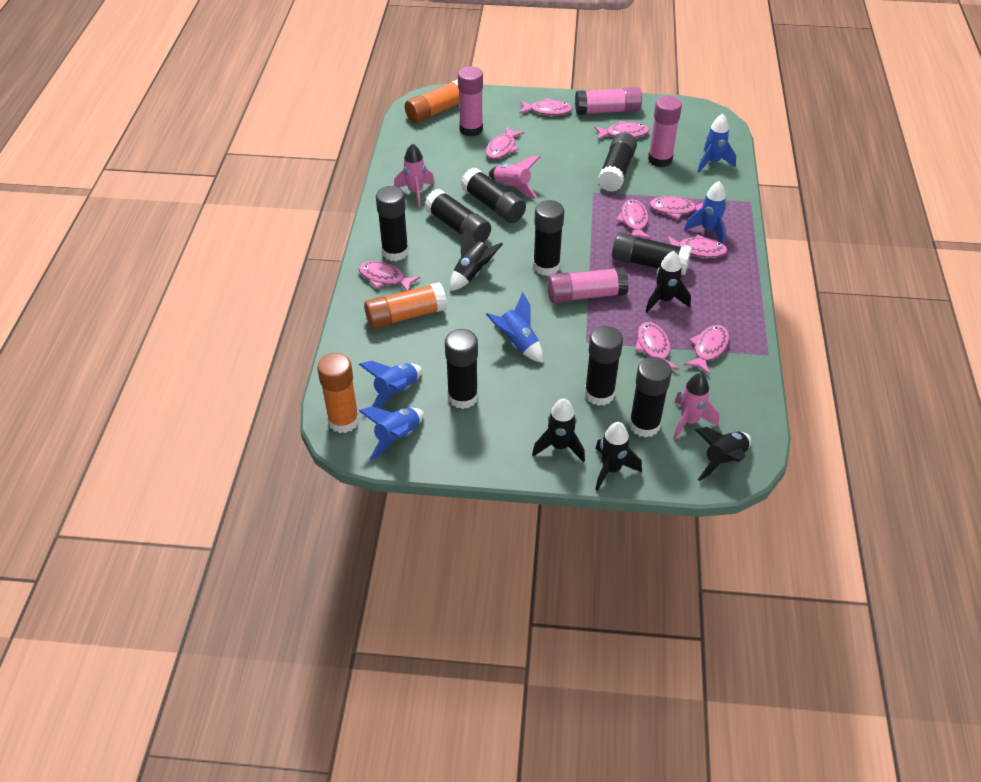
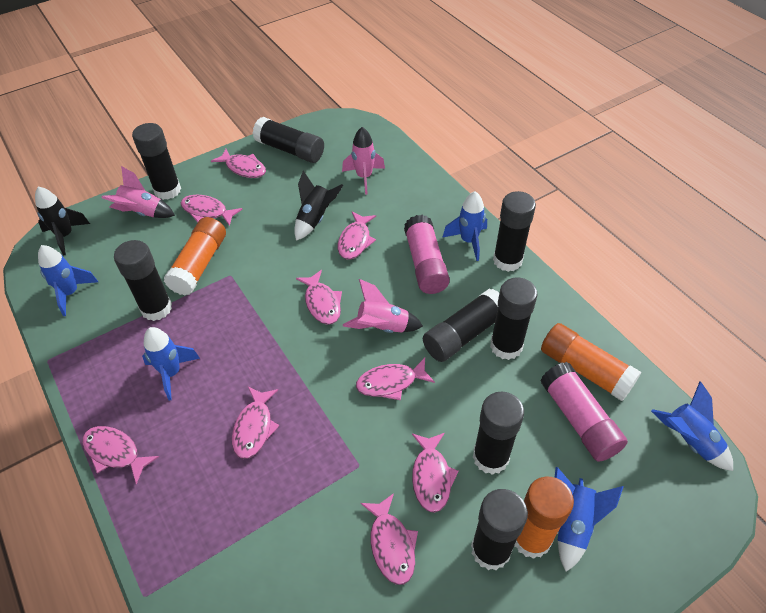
black glue stick: 9 -> 8
black rocket: 5 -> 2
pink glue stick: 4 -> 2

